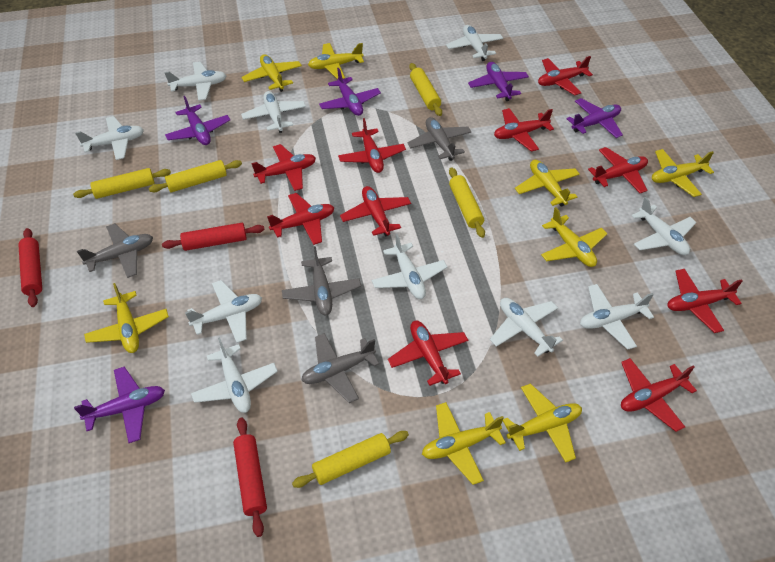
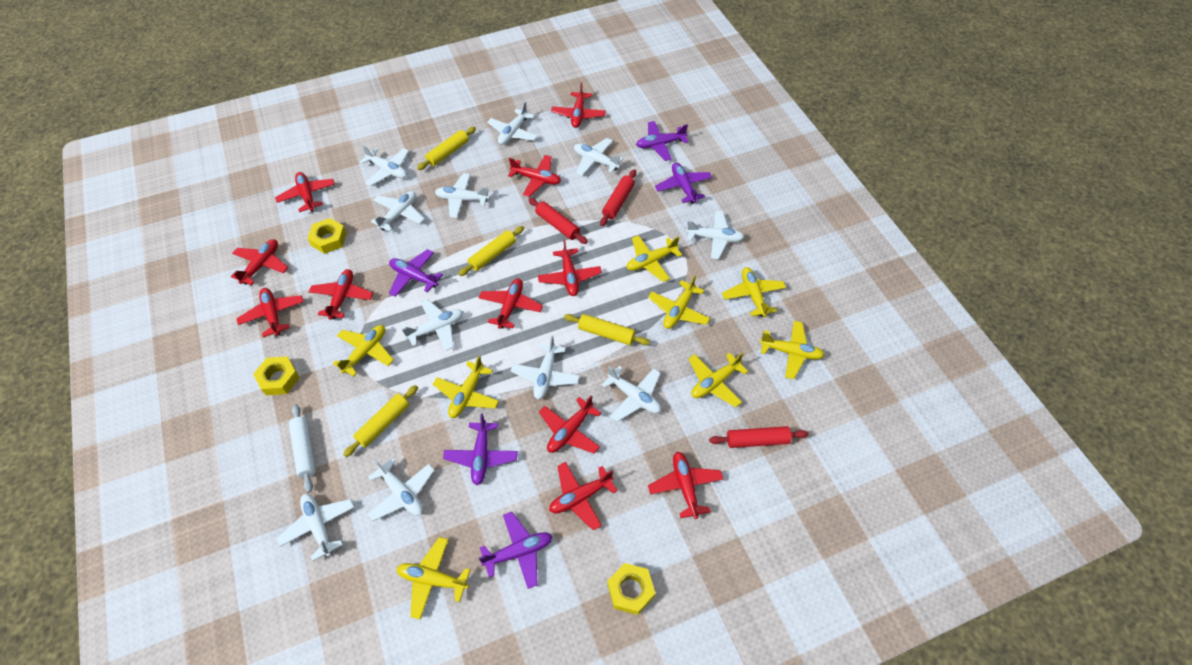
grey plane: 4 -> 0
red plane: 10 -> 11
white plane: 10 -> 11
white rolling pin: 0 -> 1
yellow nut: 0 -> 3
yellow rolling pin: 5 -> 4

